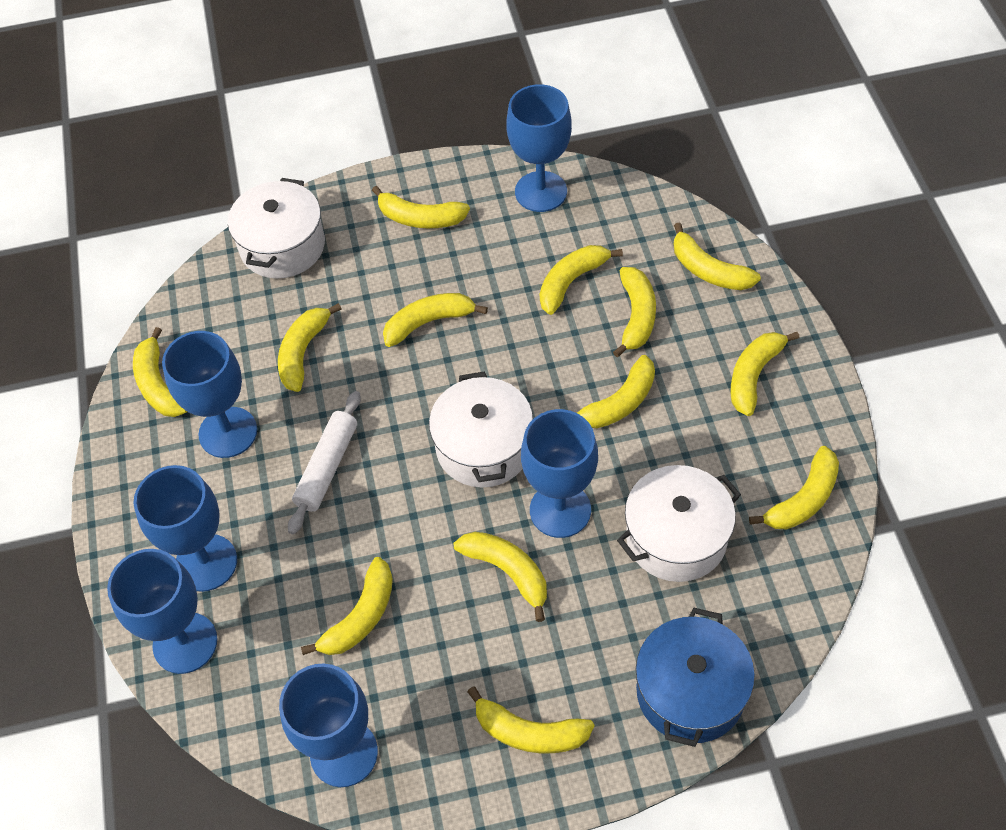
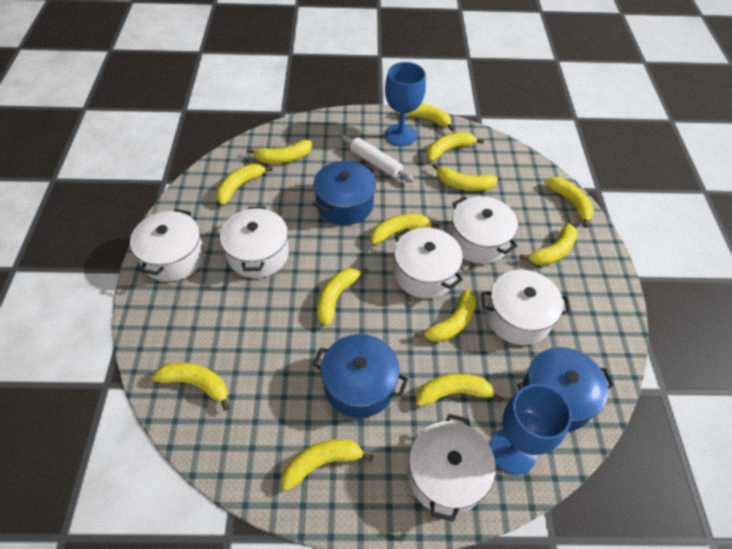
blue goblet: 6 -> 2
blue pot: 1 -> 3
white pot: 3 -> 6

